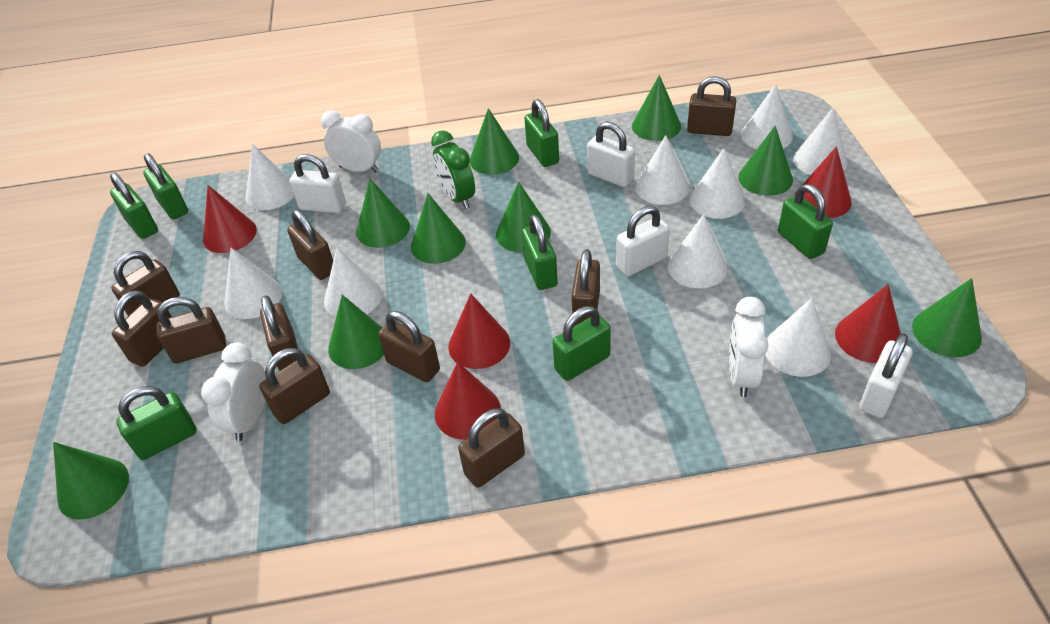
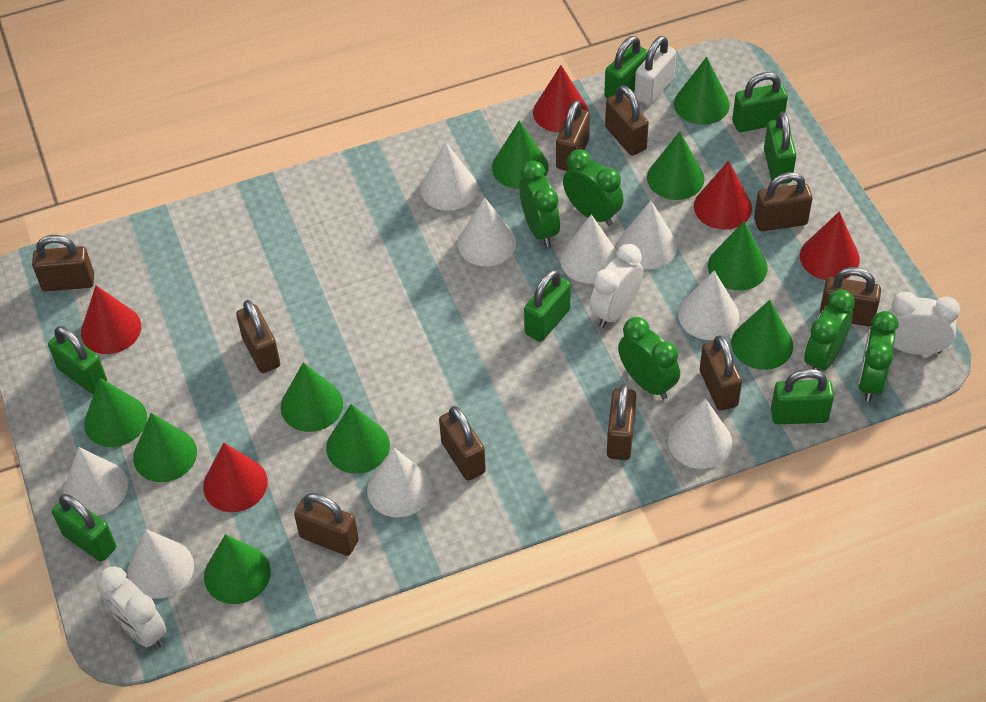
green clock: 1 -> 5
green cone: 9 -> 10
white padlock: 4 -> 1

